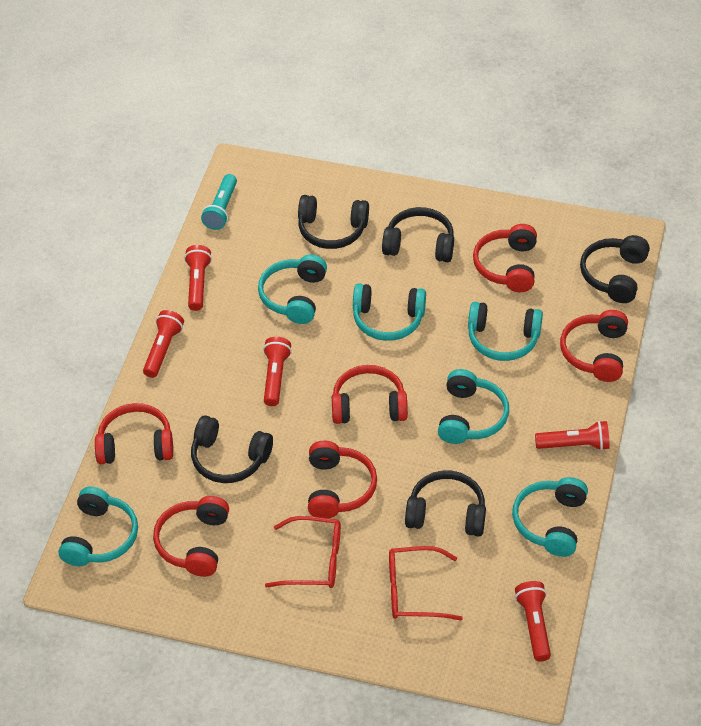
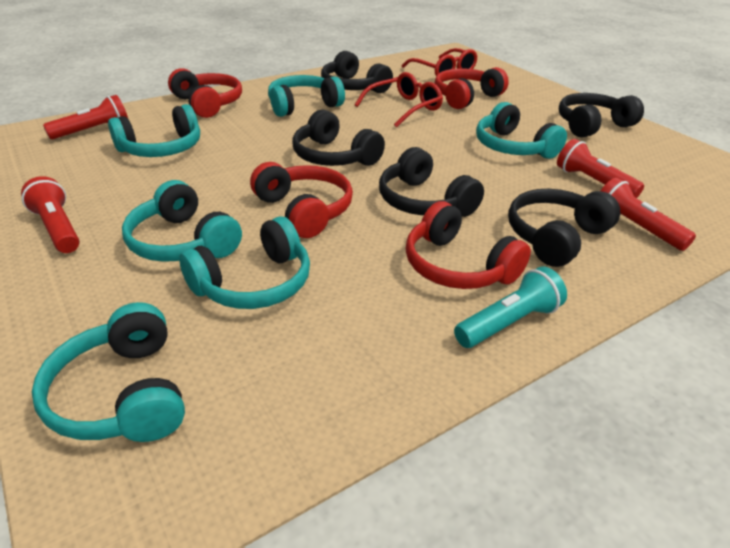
red flashlight: 5 -> 4
red headphones: 6 -> 4

